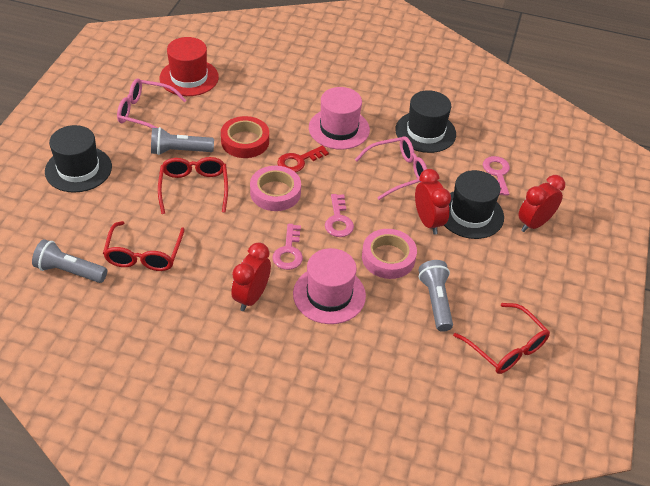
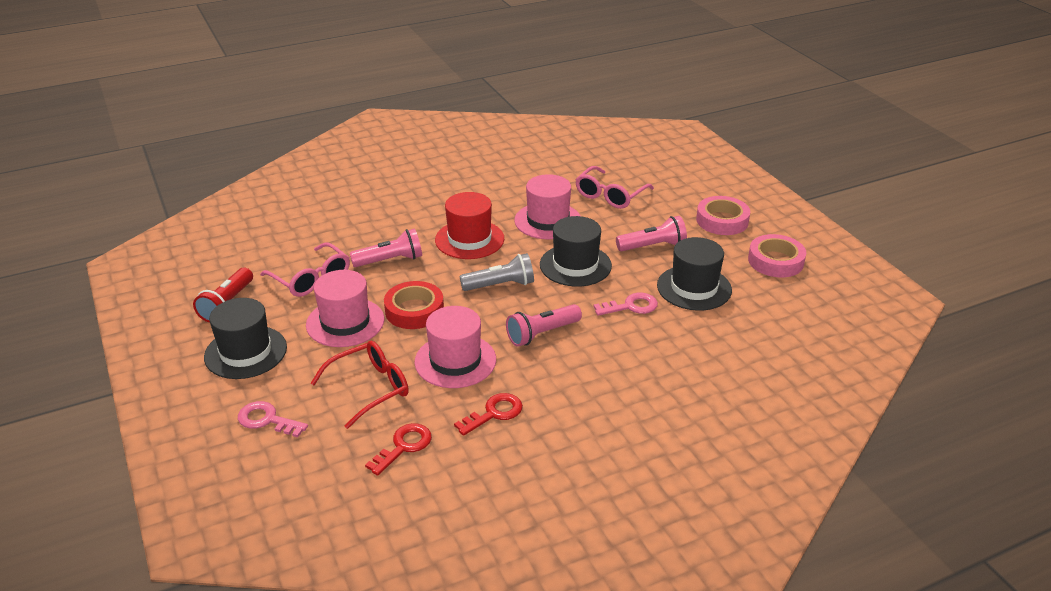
grey flashlight: 3 -> 1
pink flashlight: 0 -> 3
pink hat: 2 -> 3
pink key: 3 -> 2
red clock: 3 -> 0
red flashlight: 0 -> 1
red glasses: 3 -> 1
red key: 1 -> 2

